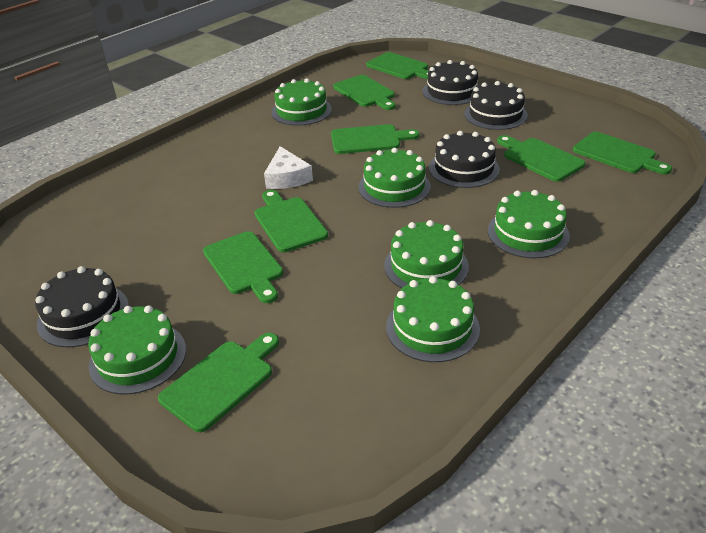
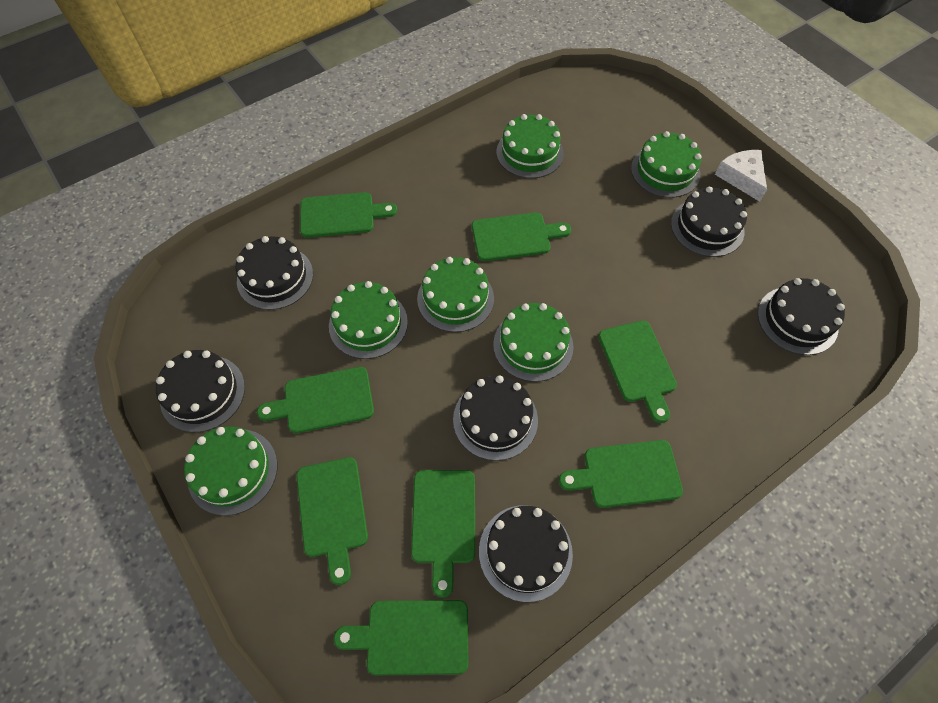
black cake: 4 -> 6

